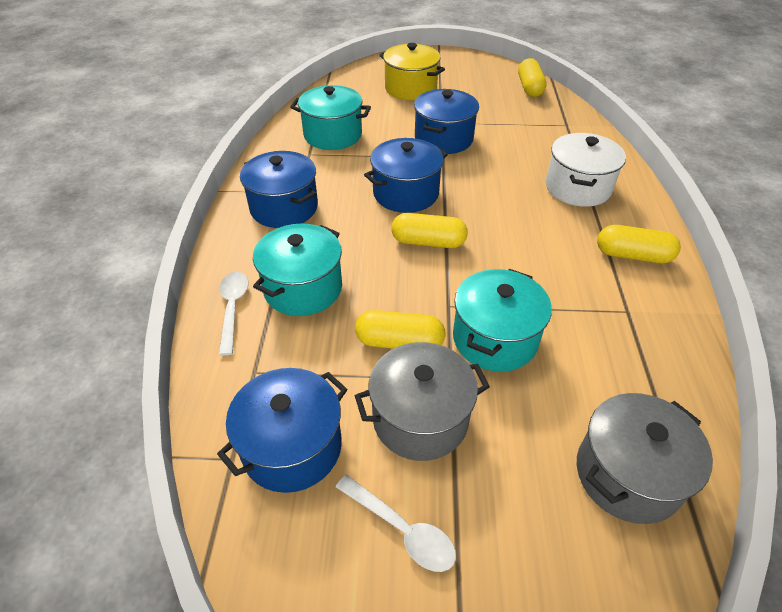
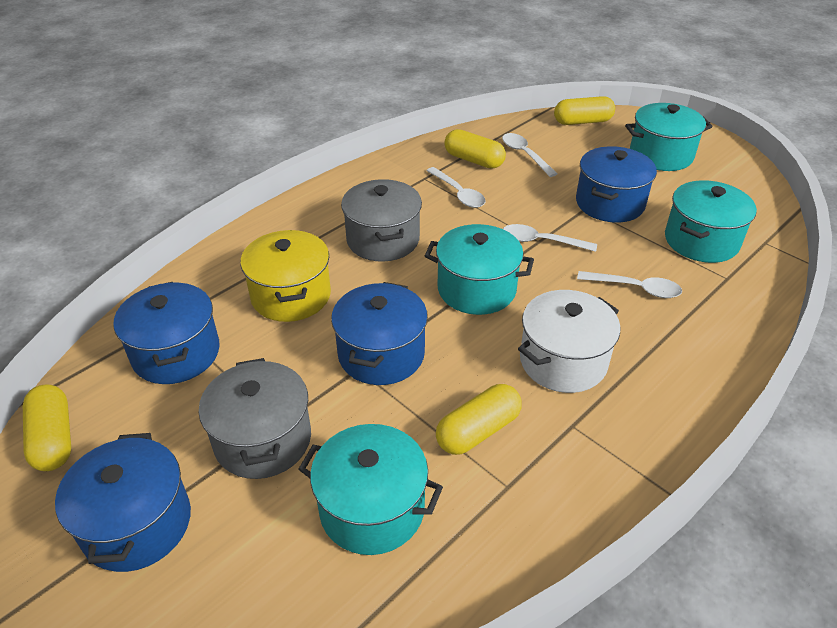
turquoise pot: 3 -> 4
white spoon: 2 -> 4

